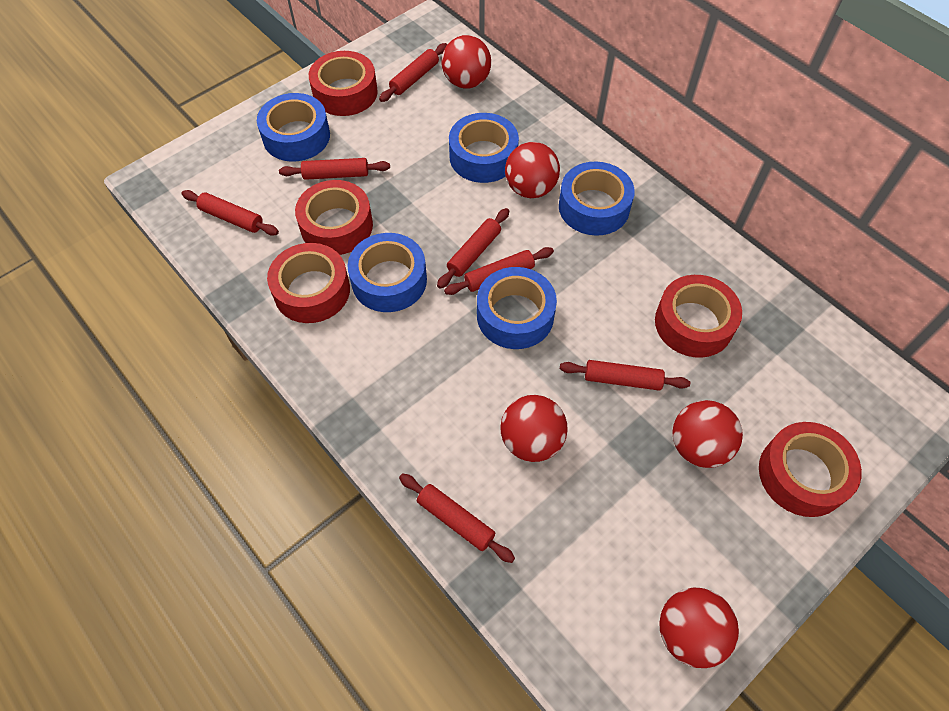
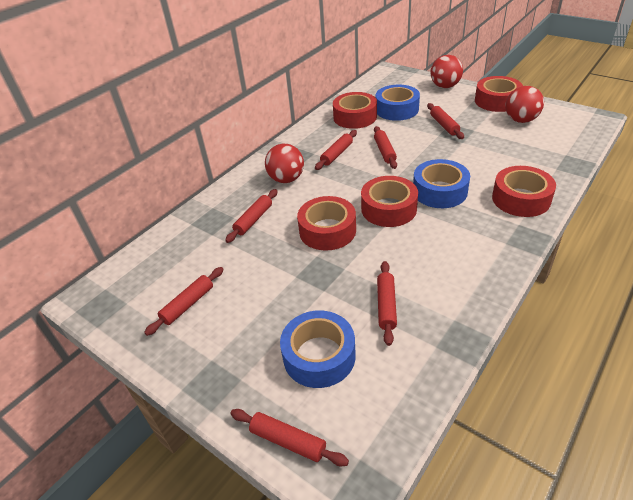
blue tape: 5 -> 3
red ball: 5 -> 3

